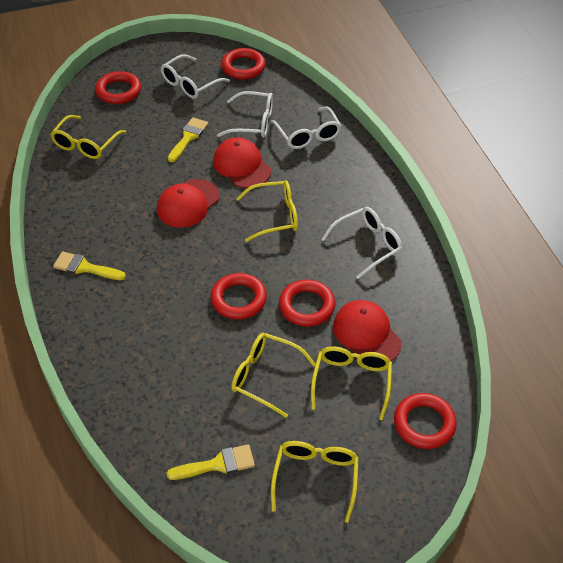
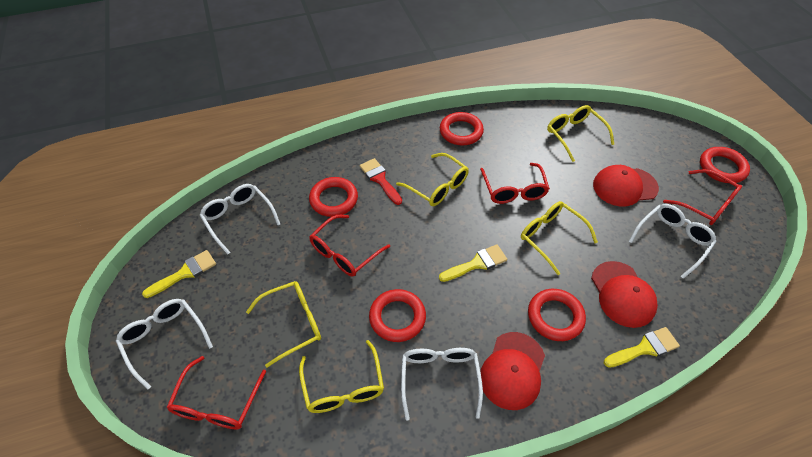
red brush: 0 -> 1
red glasses: 0 -> 4

